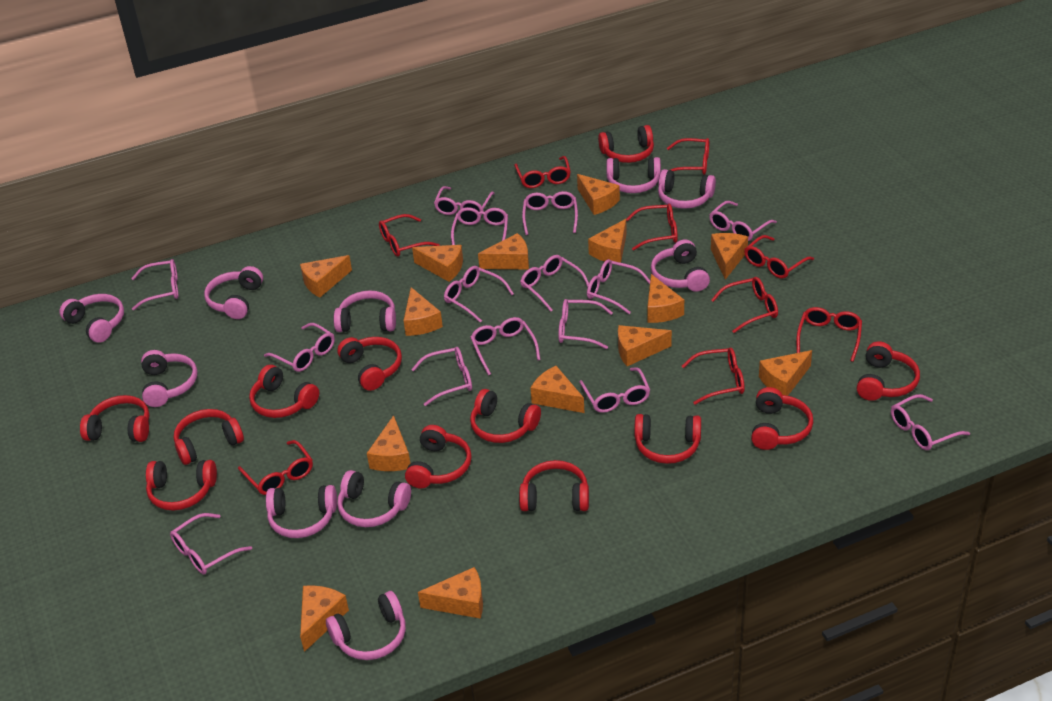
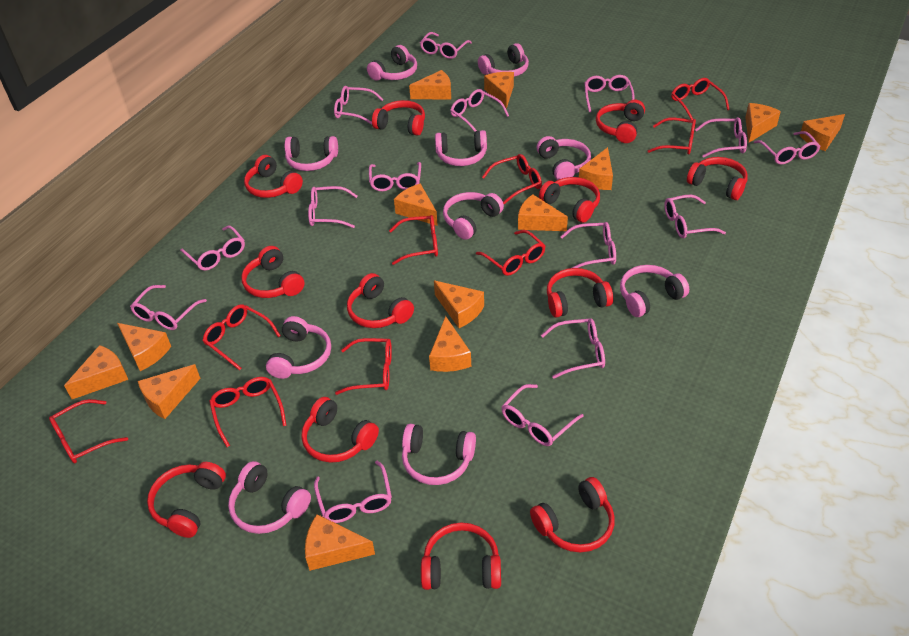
orange cheese: 14 -> 13

